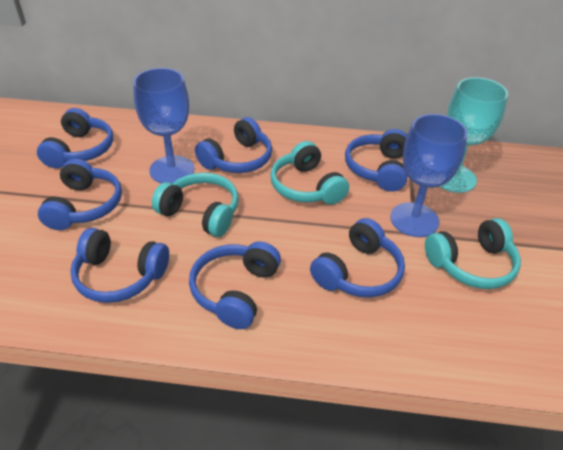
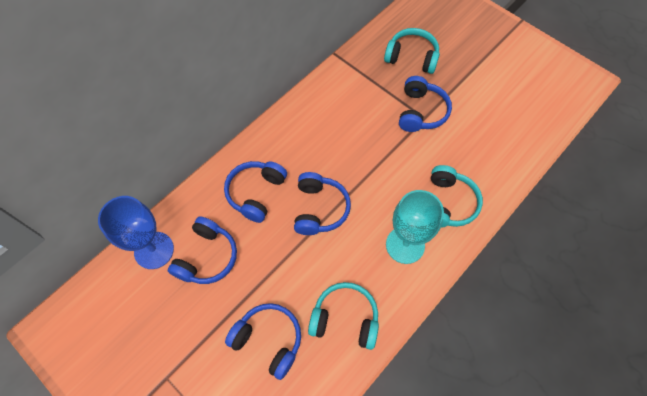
blue goblet: 2 -> 1
blue headphones: 7 -> 5

